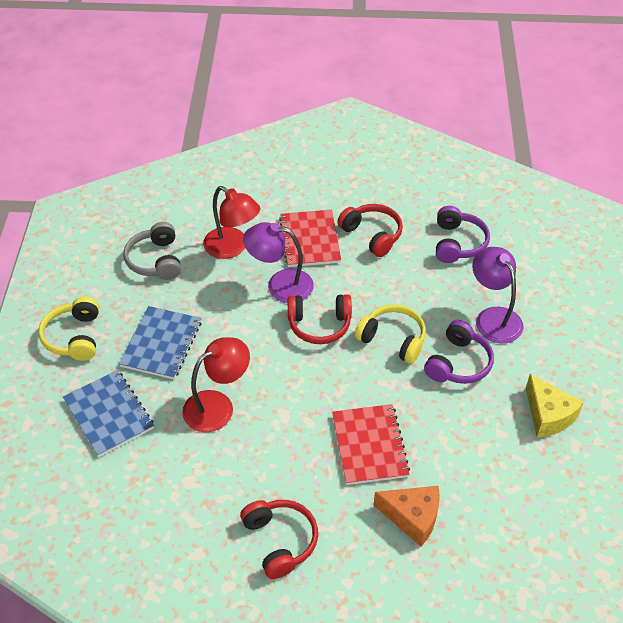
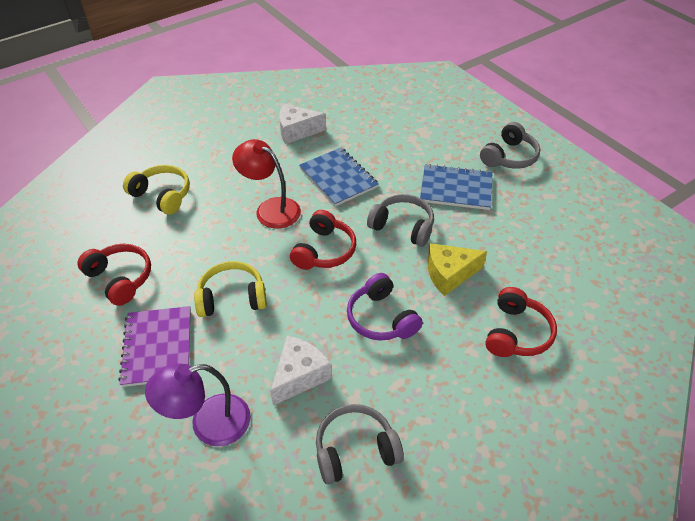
grey headphones: 1 -> 3
orange cheese: 1 -> 0
purple headphones: 2 -> 1
purple lamp: 2 -> 1
purple notebook: 0 -> 1
red lamp: 2 -> 1
red notebook: 2 -> 0
white cheese: 0 -> 2

